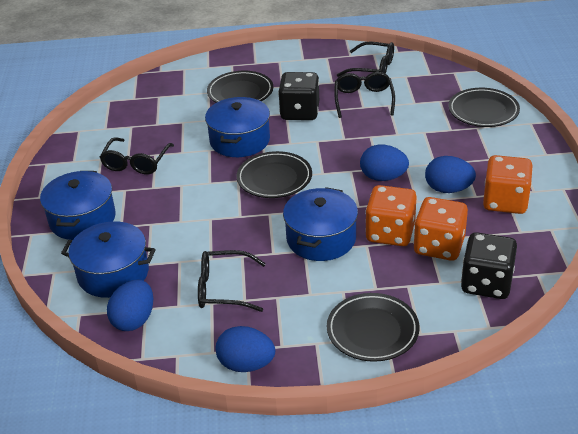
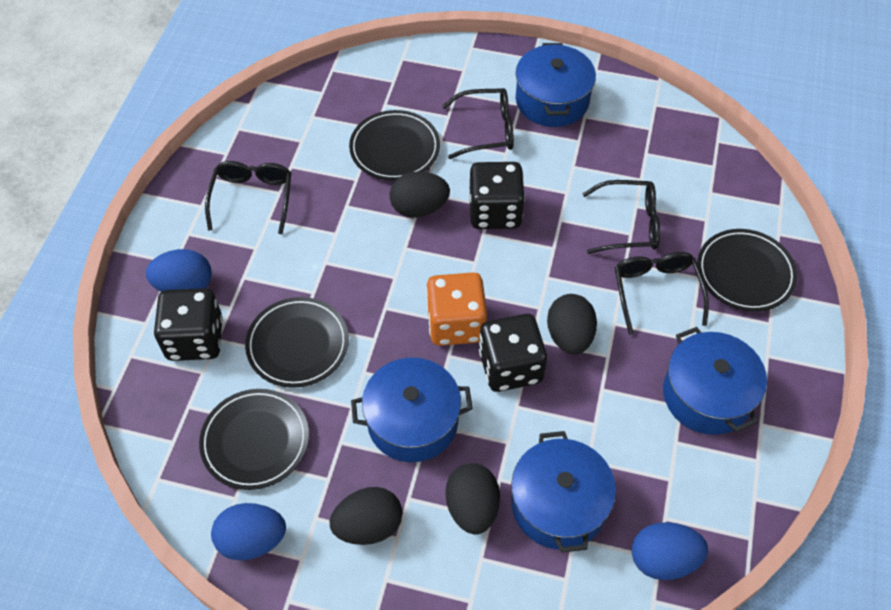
black dice: 2 -> 3
black egg: 0 -> 4
blue egg: 4 -> 3
orange dice: 3 -> 1

